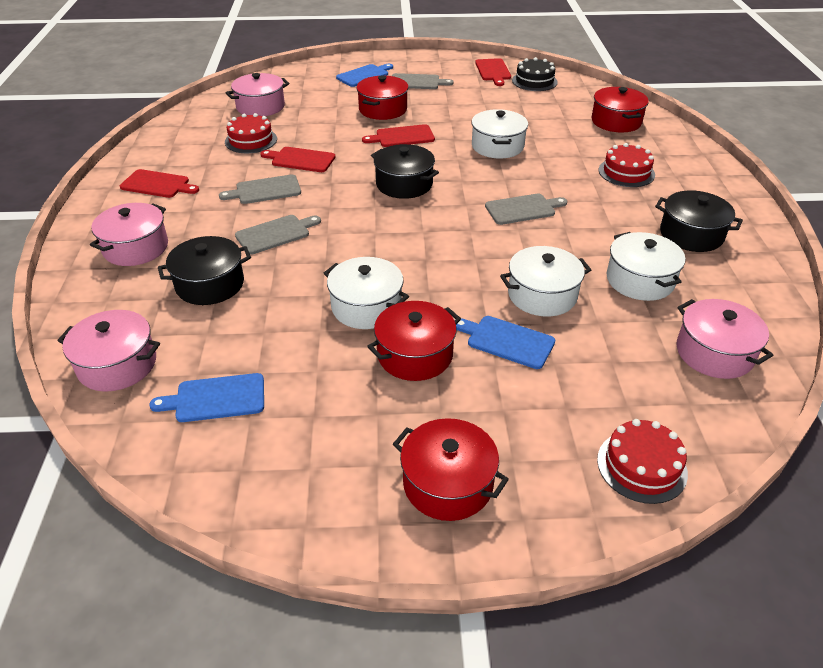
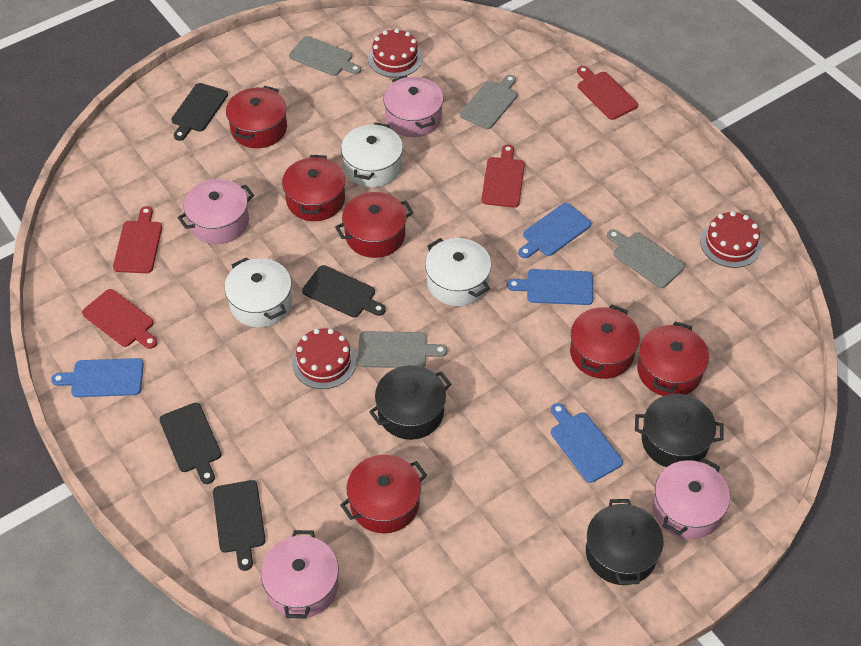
black cake: 1 -> 0
black cutting board: 0 -> 4
blue cutting board: 3 -> 4
red pot: 4 -> 6
white pot: 4 -> 3

